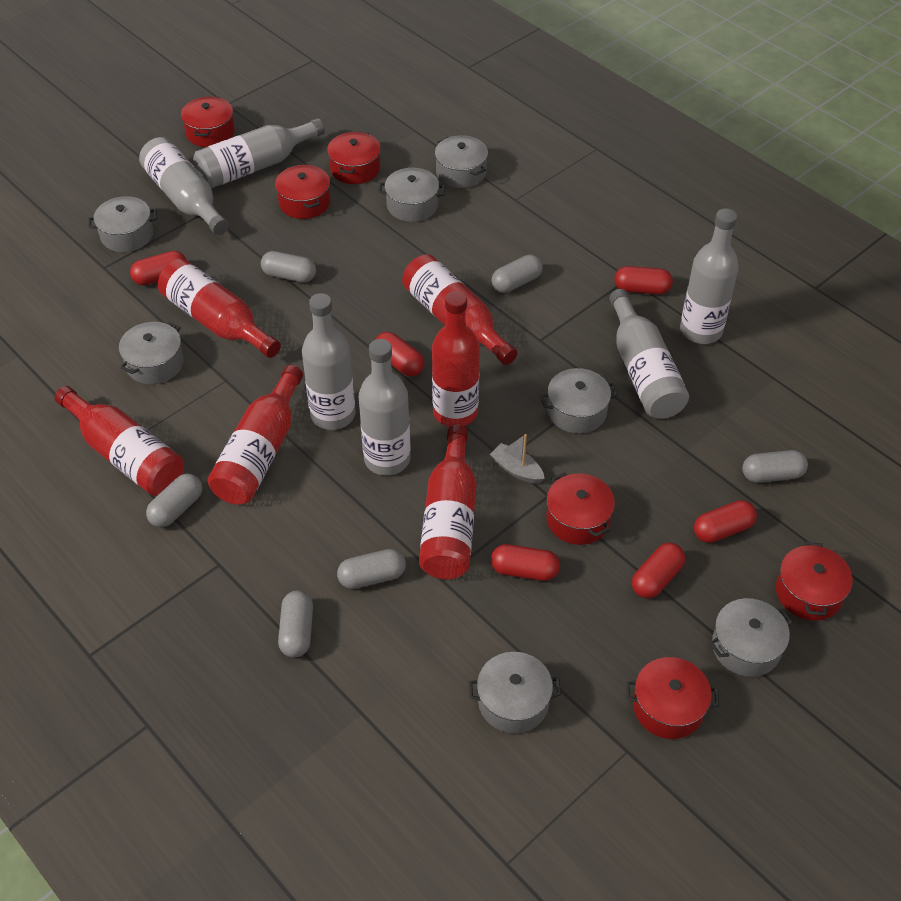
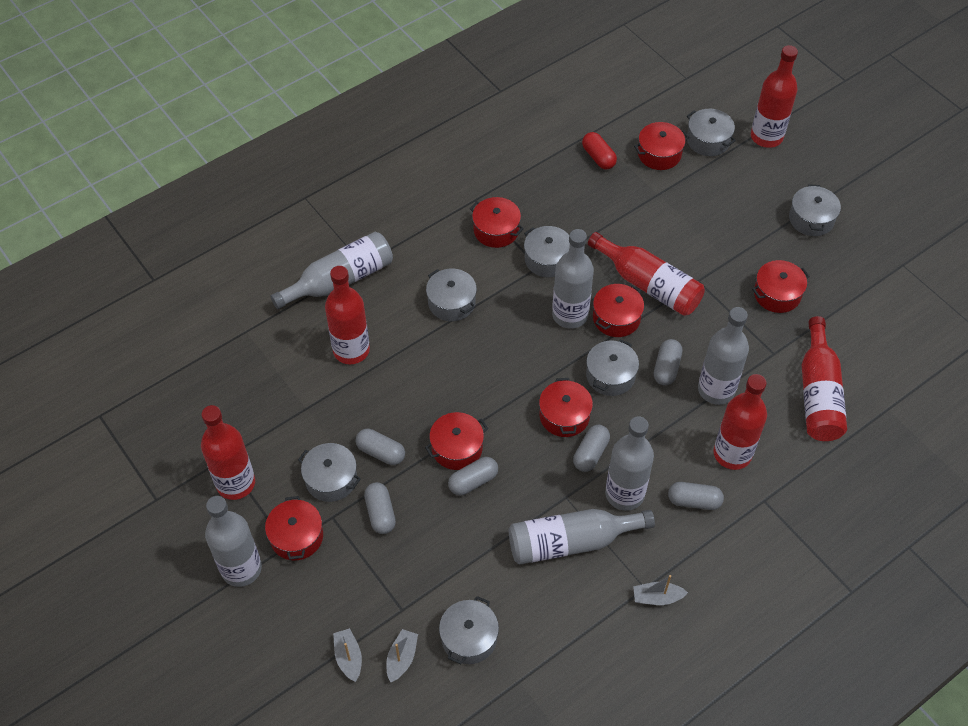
grey boat: 1 -> 3
red capsule: 6 -> 1
red pot: 6 -> 7

